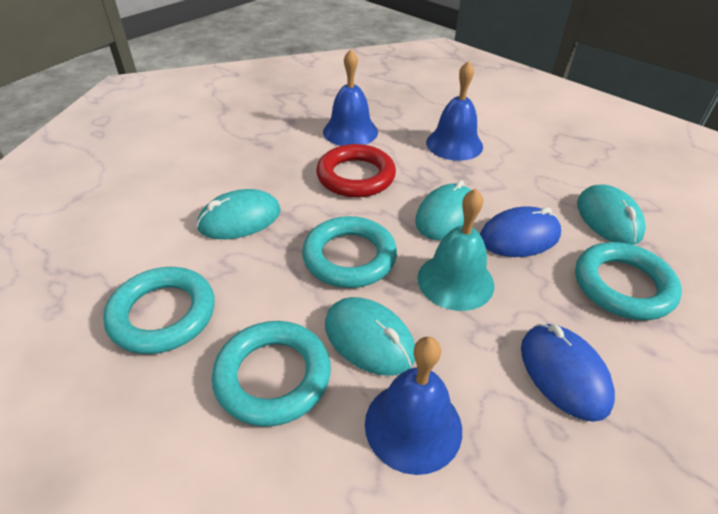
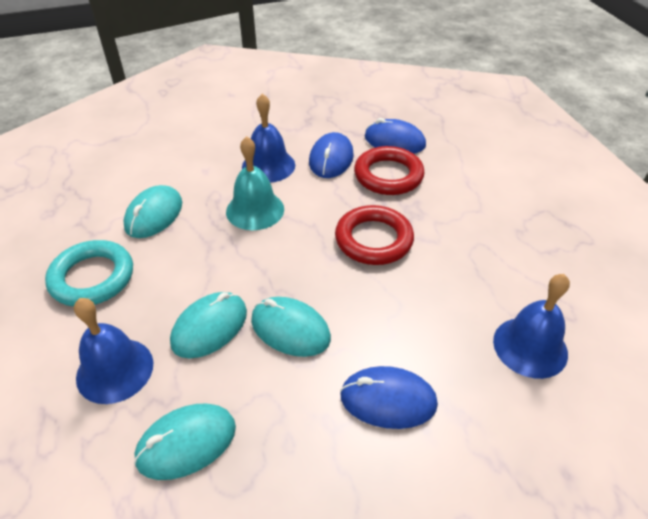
blue mouse: 2 -> 3
red ring: 1 -> 2
turquoise ring: 4 -> 1

